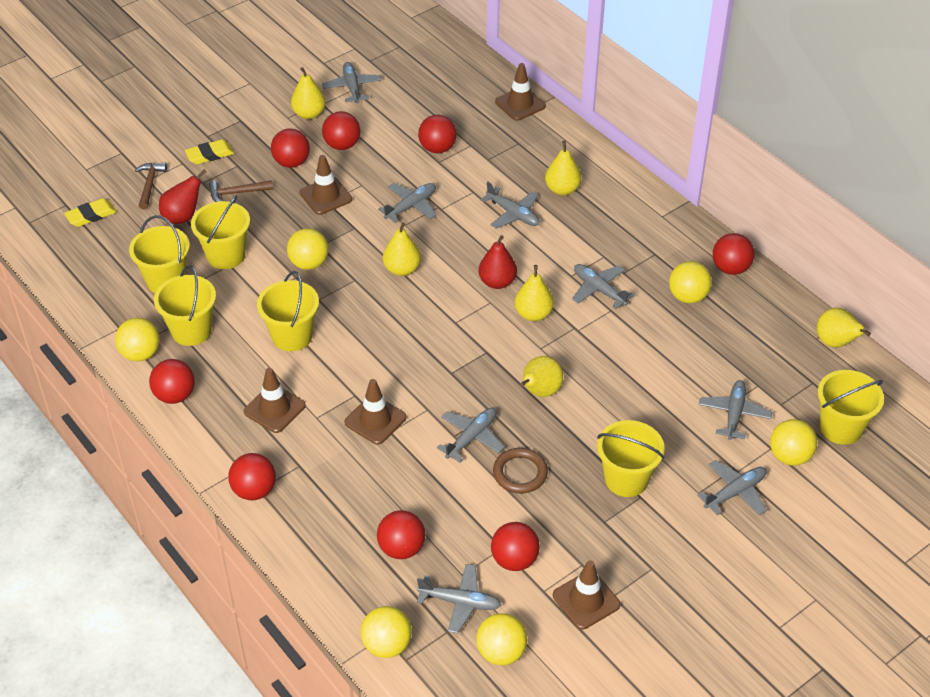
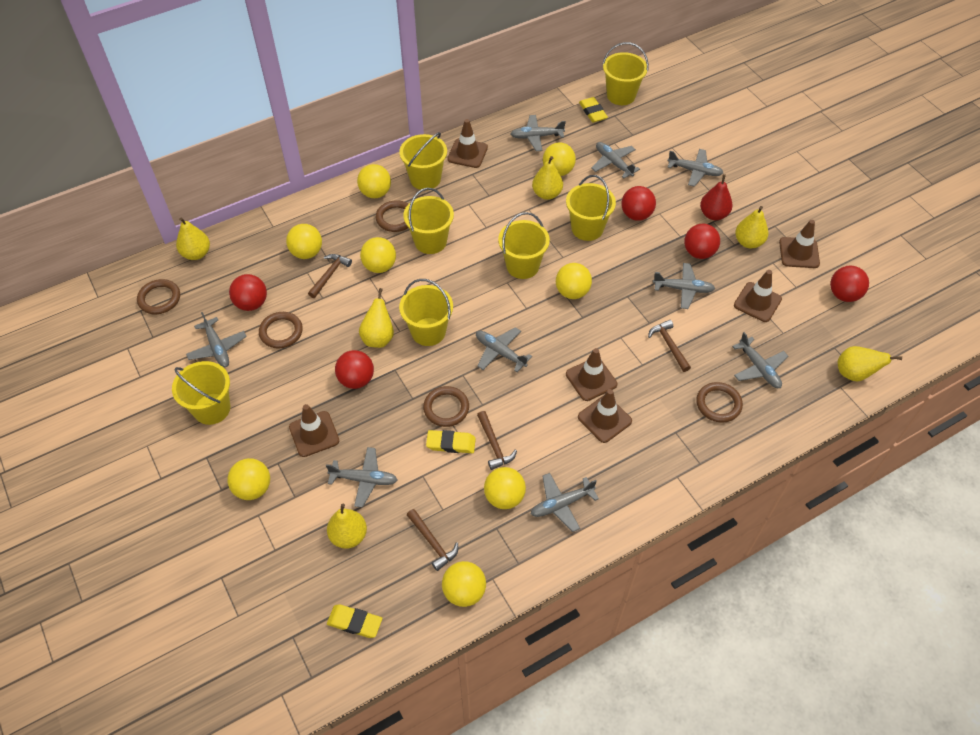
brown hammer: 2 -> 4
brown ring: 1 -> 5
brown traffic cone: 5 -> 6
grey plane: 8 -> 9
red ball: 8 -> 5
red pear: 2 -> 1
yellow ball: 6 -> 8
yellow bucket: 6 -> 7
yellow eraser: 2 -> 3

